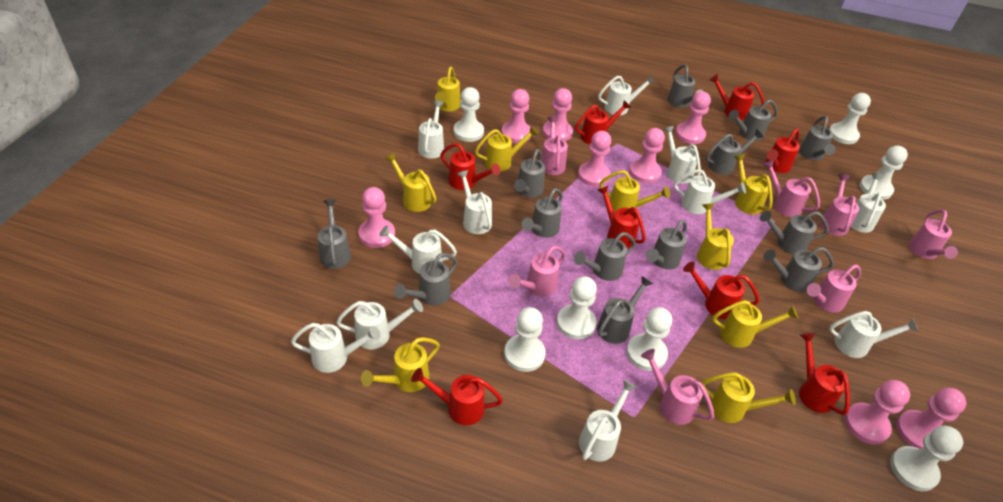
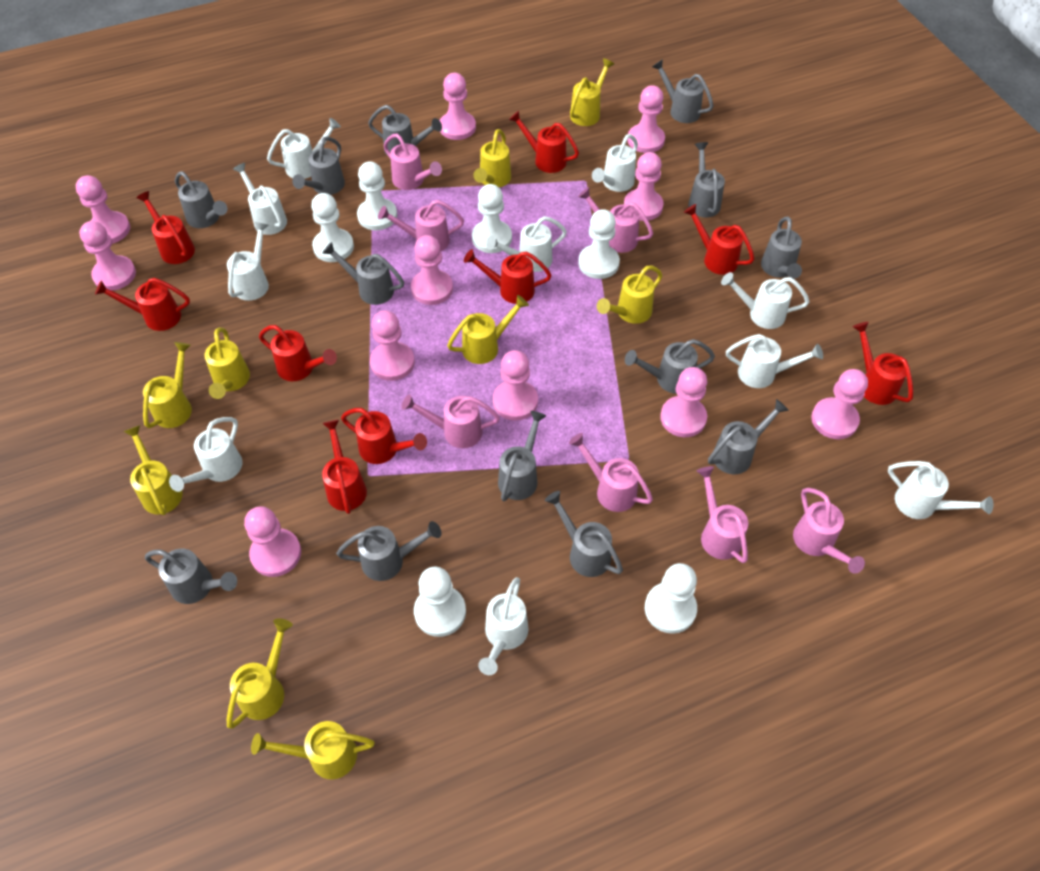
pink pawn: 8 -> 11
red watering can: 8 -> 9
white pawn: 7 -> 6
white watering can: 11 -> 10

